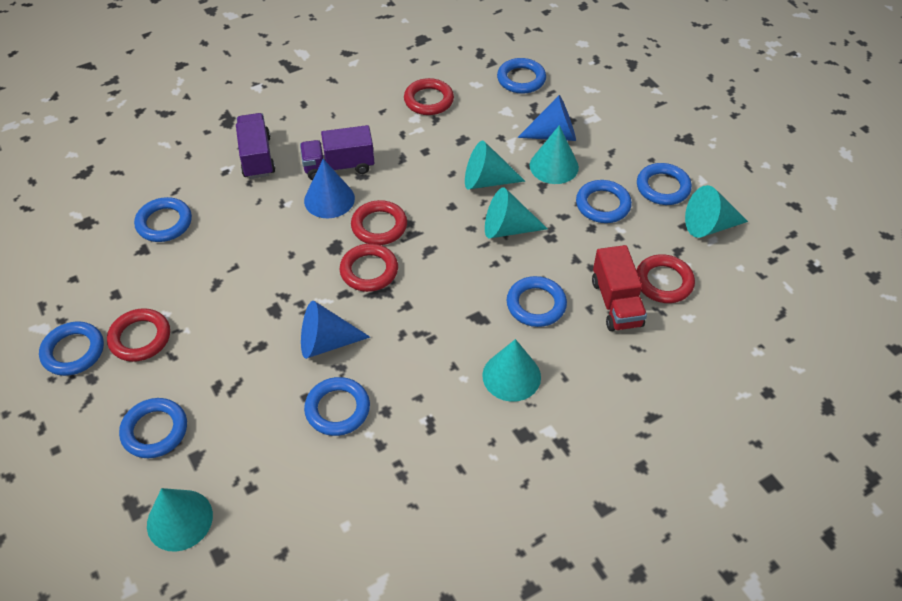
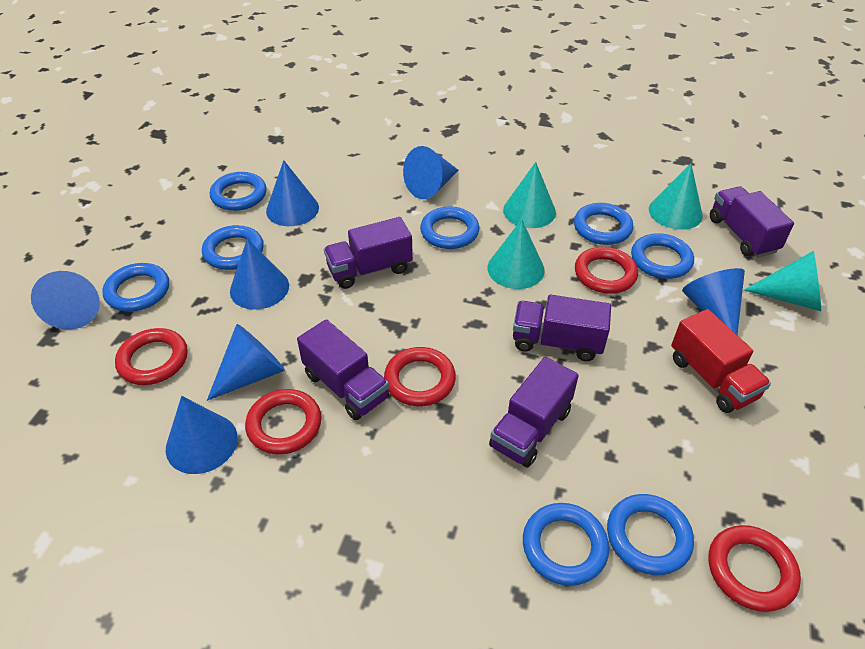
blue cone: 3 -> 7
purple truck: 2 -> 5
turquoise cone: 6 -> 4

